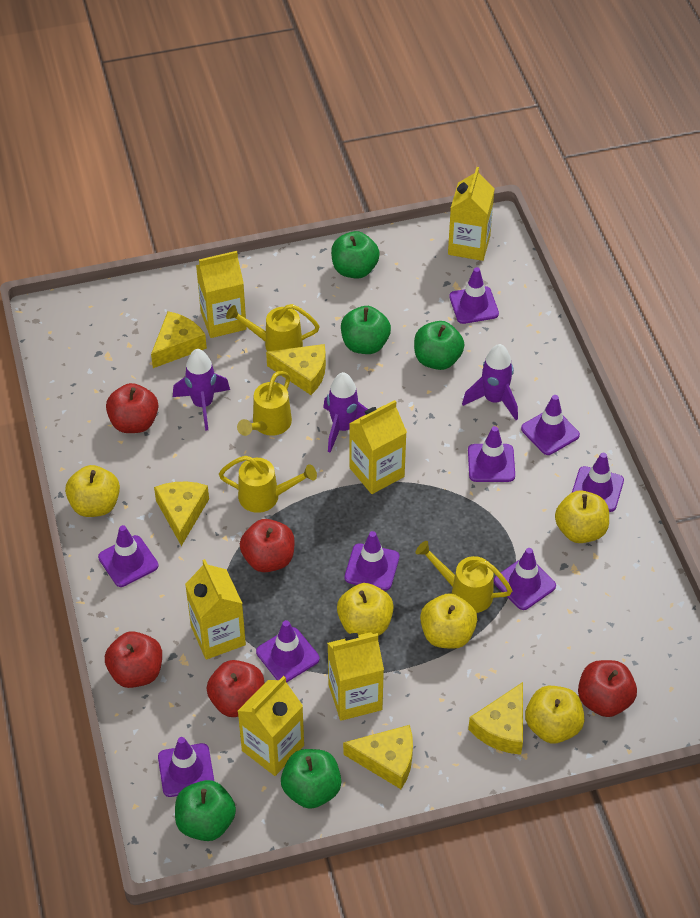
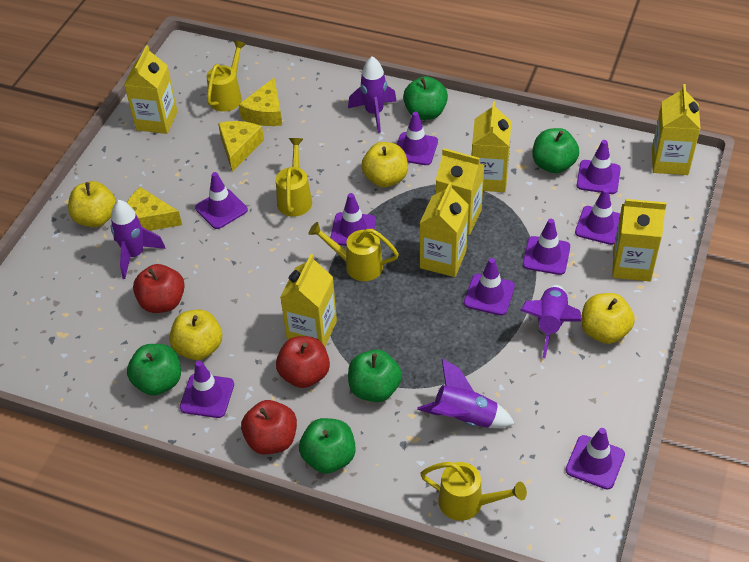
purple rocket: 3 -> 4
red apple: 5 -> 3
yellow apple: 5 -> 4
yellow carton: 6 -> 7
yellow cheese: 5 -> 3

